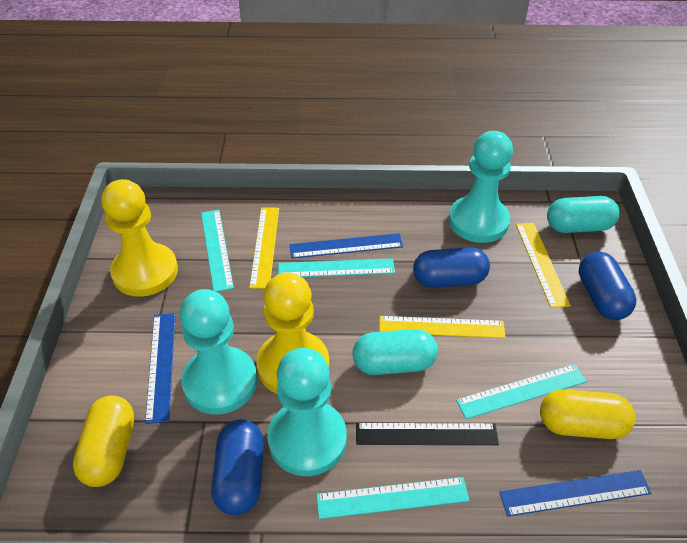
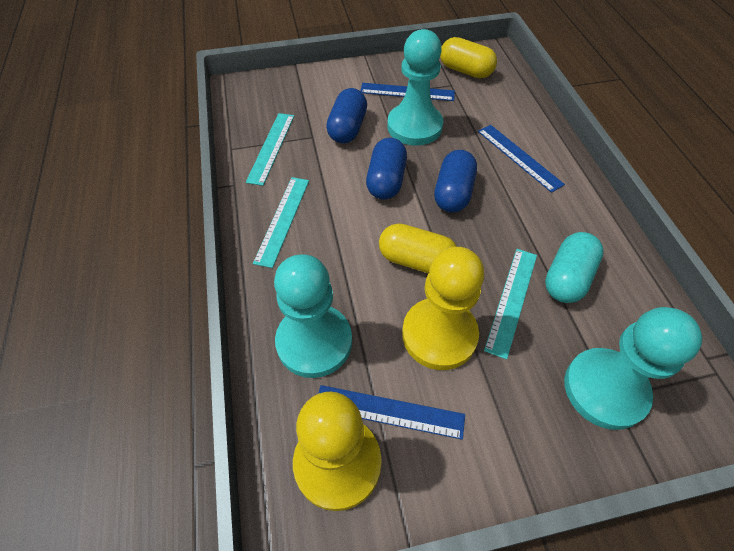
black ruler: 1 -> 0
turquoise capsule: 2 -> 1
turquoise ruler: 4 -> 3
yellow ruler: 3 -> 0

